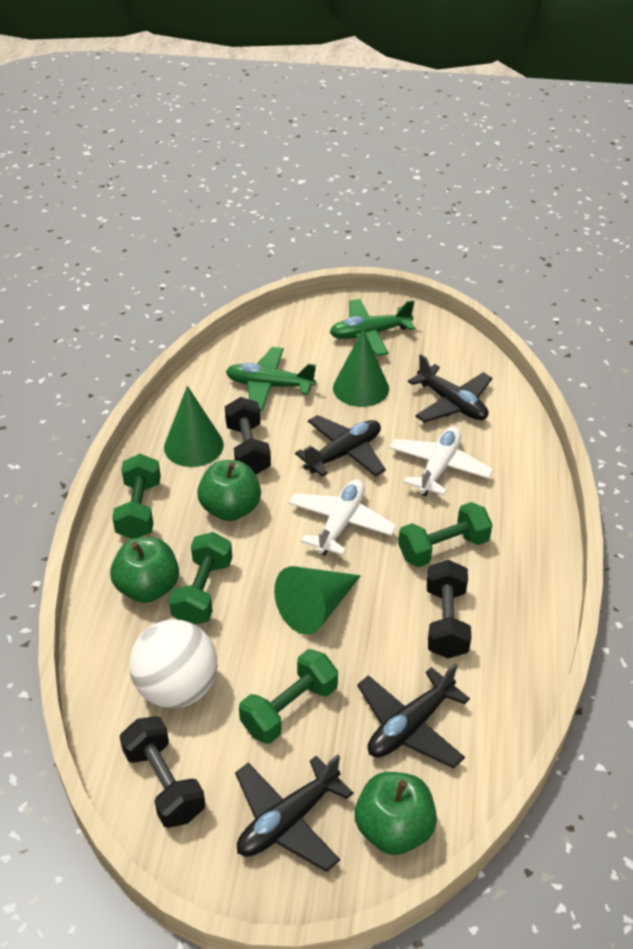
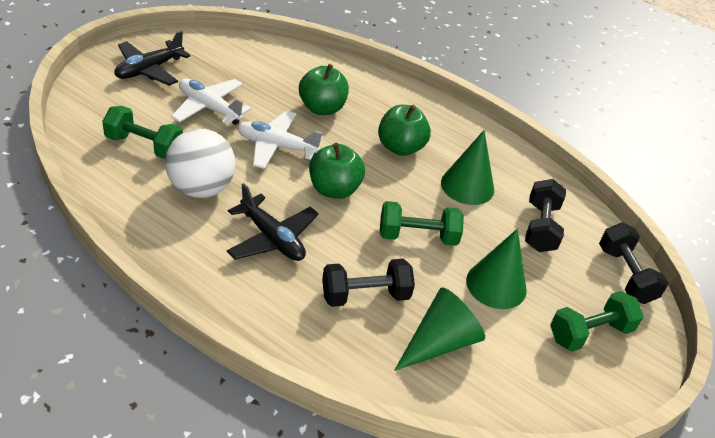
black plane: 4 -> 2
green dumbbell: 4 -> 3
green plane: 2 -> 0

